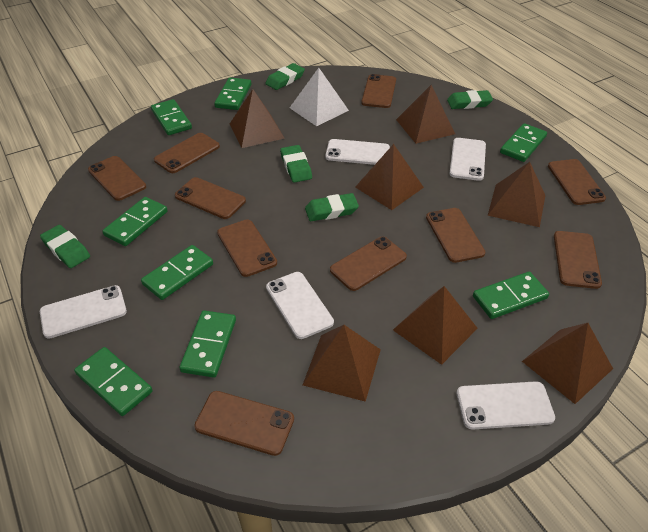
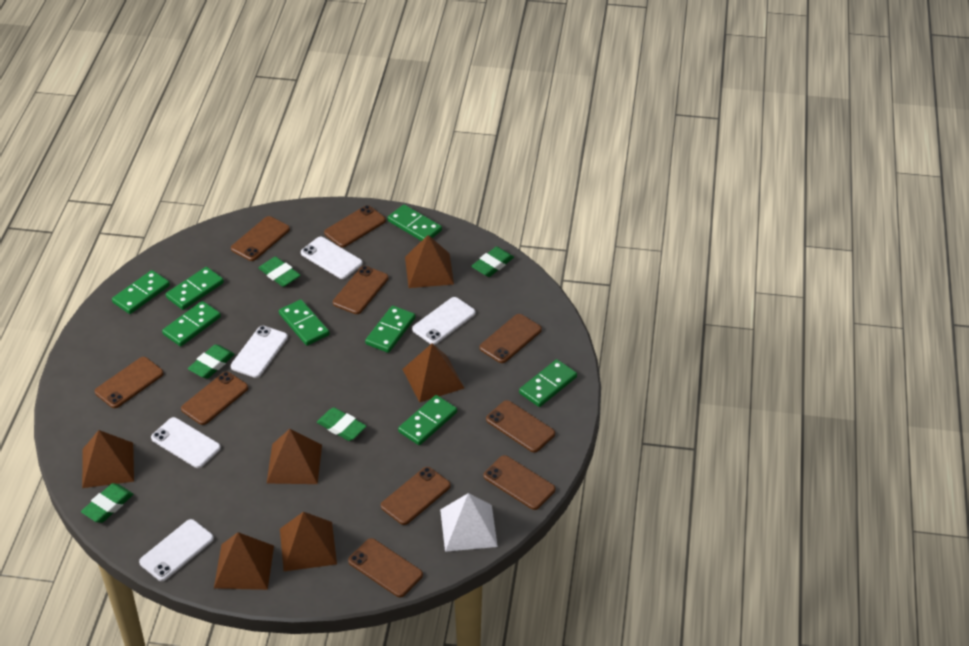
brown pyramid: 7 -> 6

